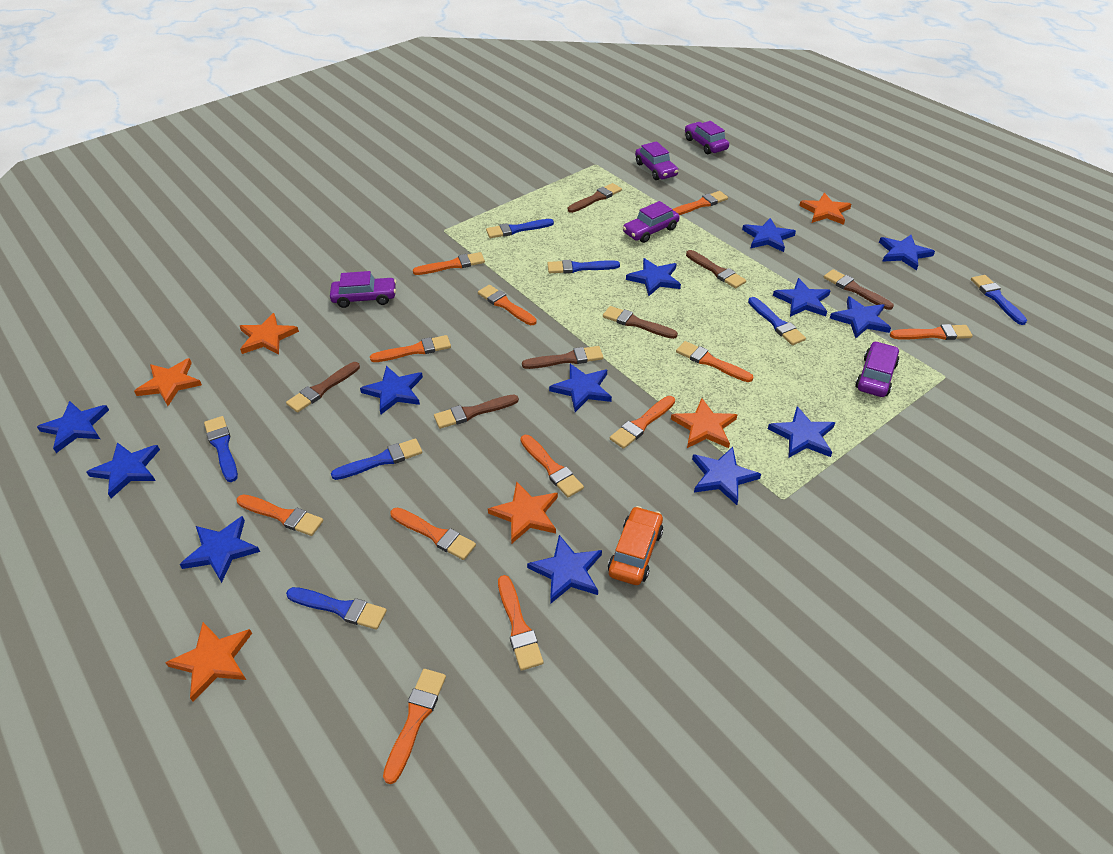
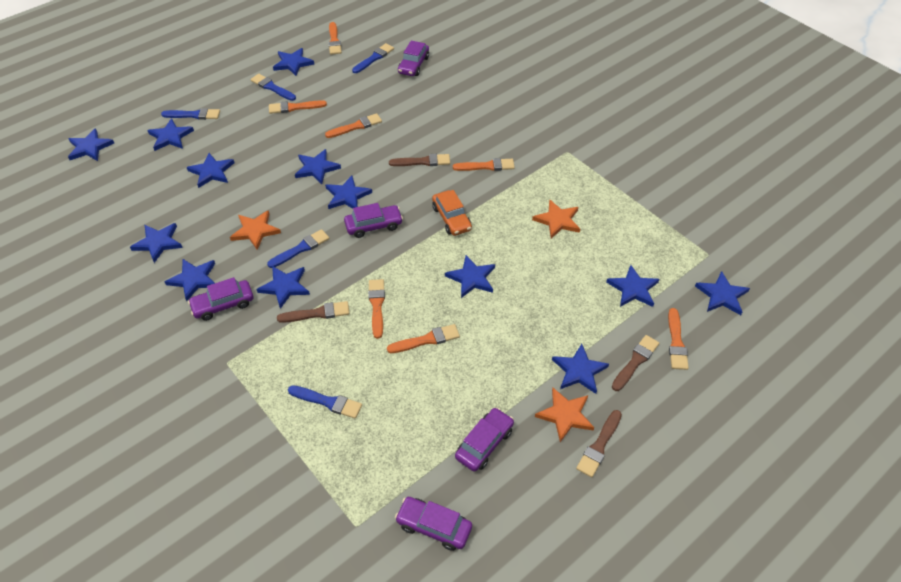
blue brush: 7 -> 5
brown brush: 7 -> 4
orange brush: 12 -> 7
orange star: 6 -> 3

